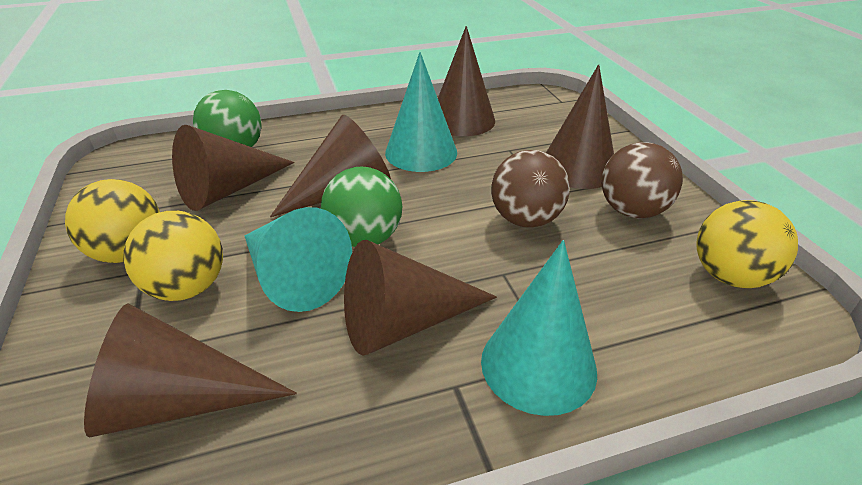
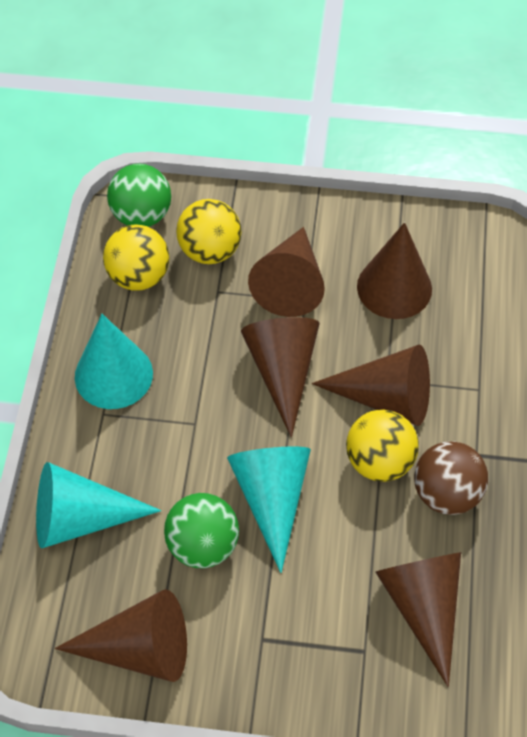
brown ball: 2 -> 1

